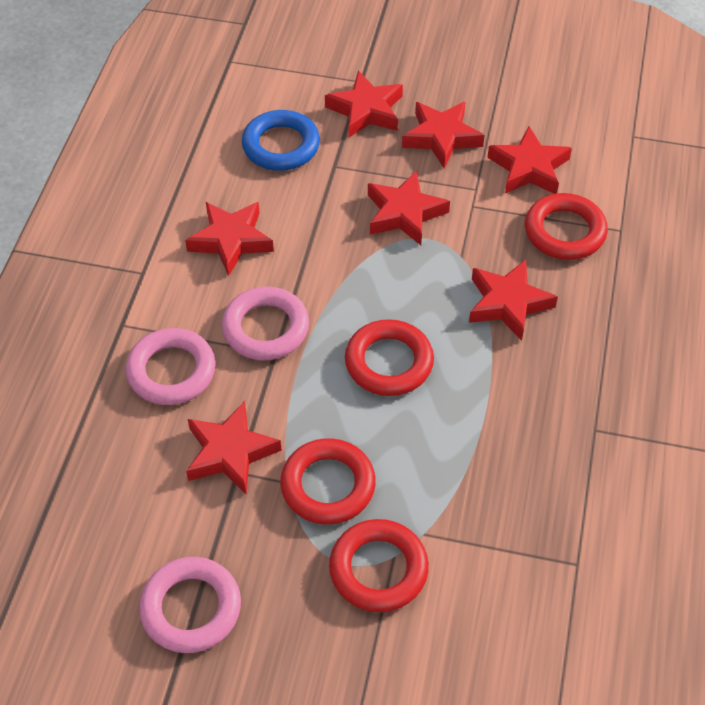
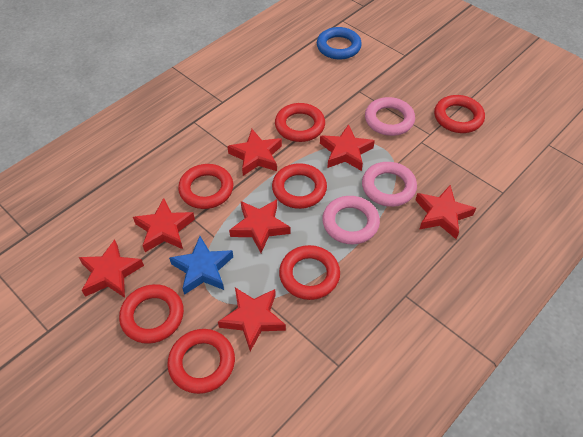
blue star: 0 -> 1
red ring: 4 -> 7

